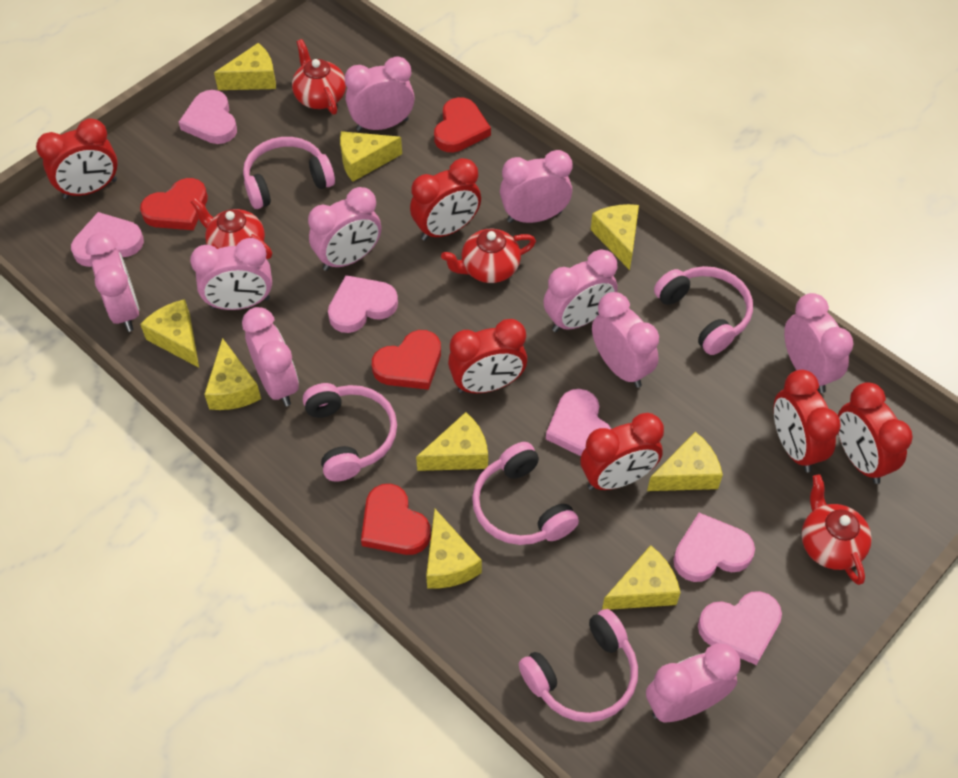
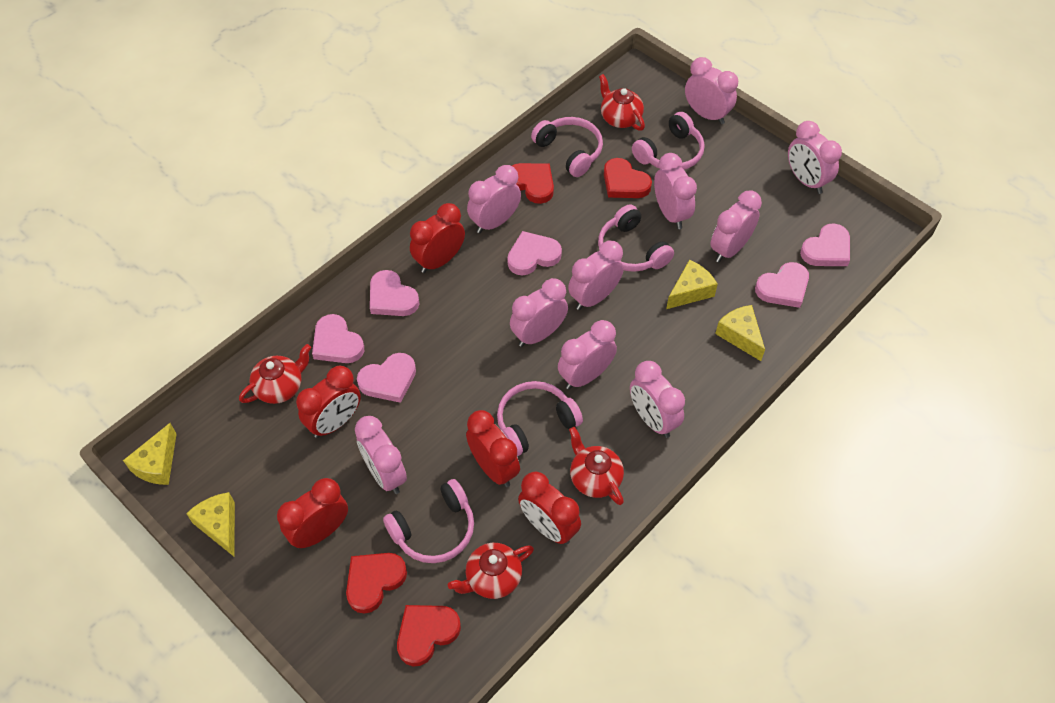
red clock: 6 -> 5
yellow cheese: 9 -> 4

